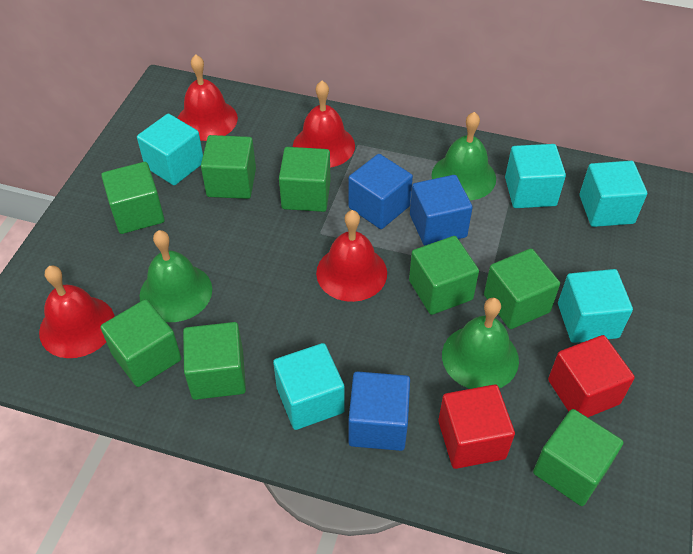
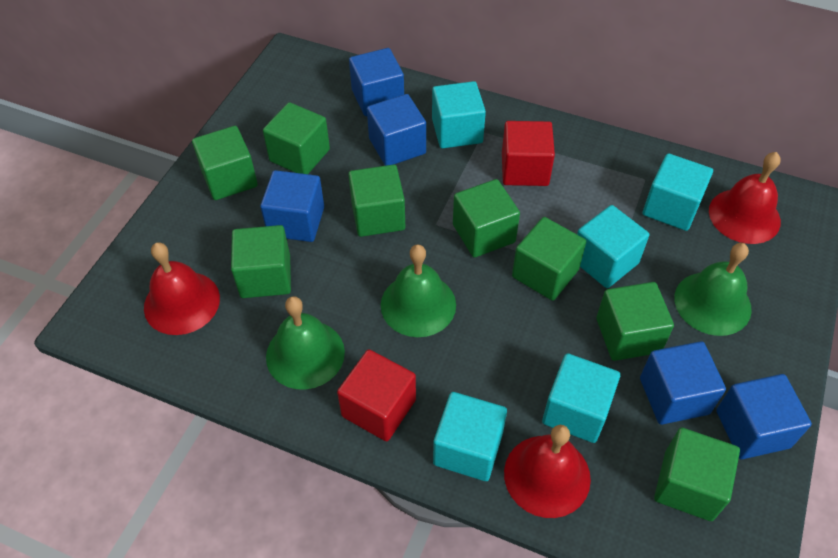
blue cube: 3 -> 5
red bell: 4 -> 3

